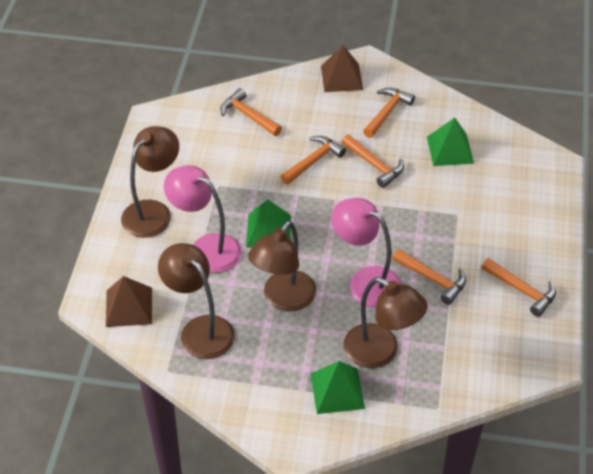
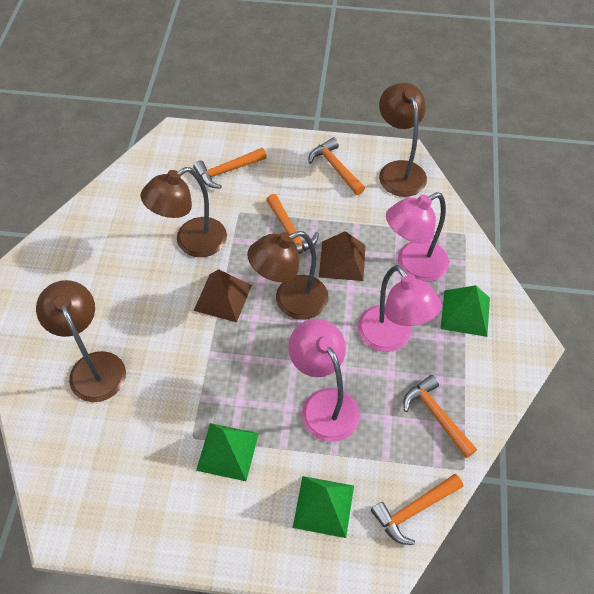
orange hammer: 6 -> 5
pink lamp: 2 -> 3

